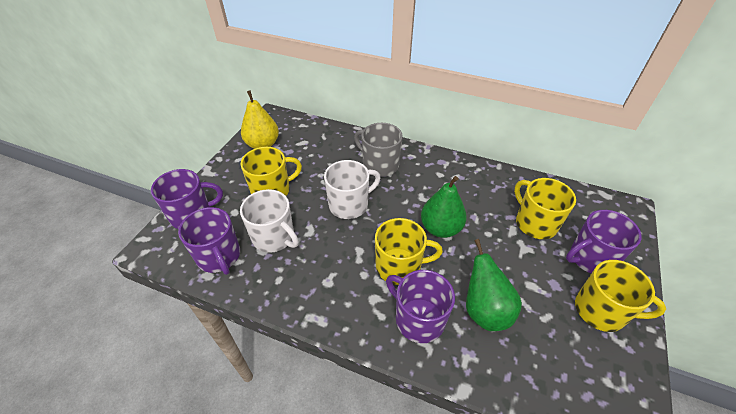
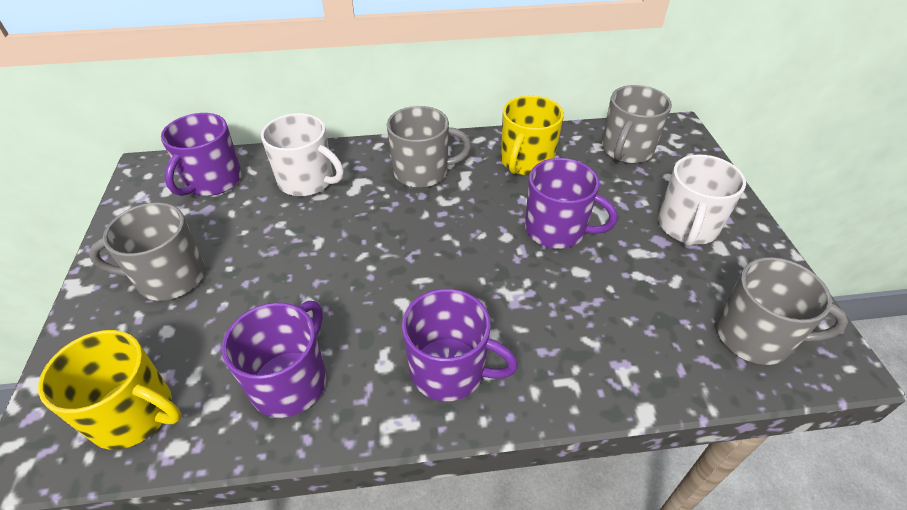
green pear: 2 -> 0
grey mug: 1 -> 4
yellow mug: 4 -> 2
yellow pear: 1 -> 0

